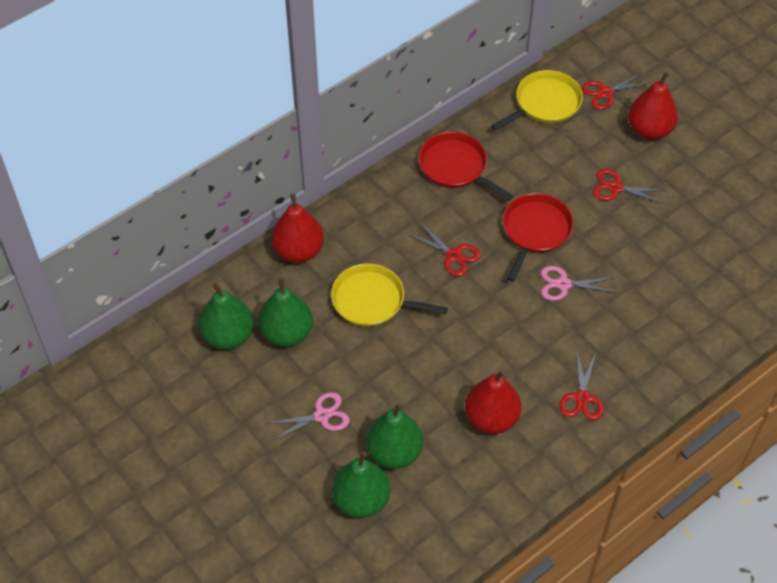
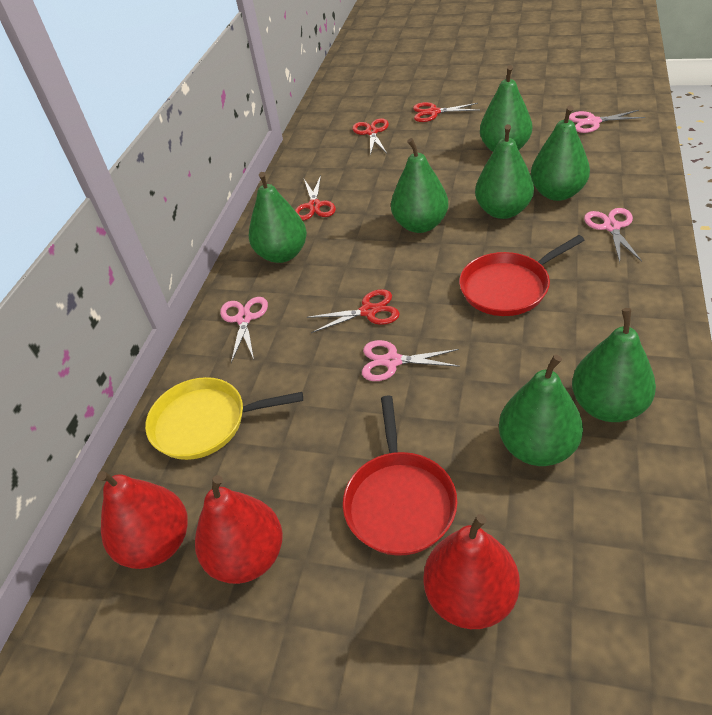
green pear: 4 -> 7
pink scissors: 2 -> 4
yellow pan: 2 -> 1

